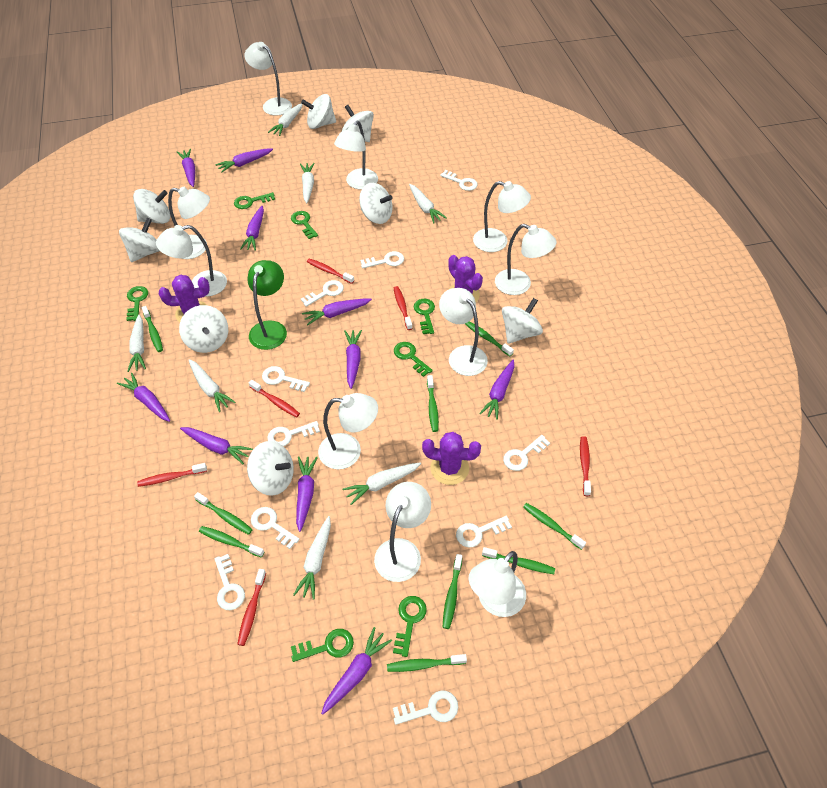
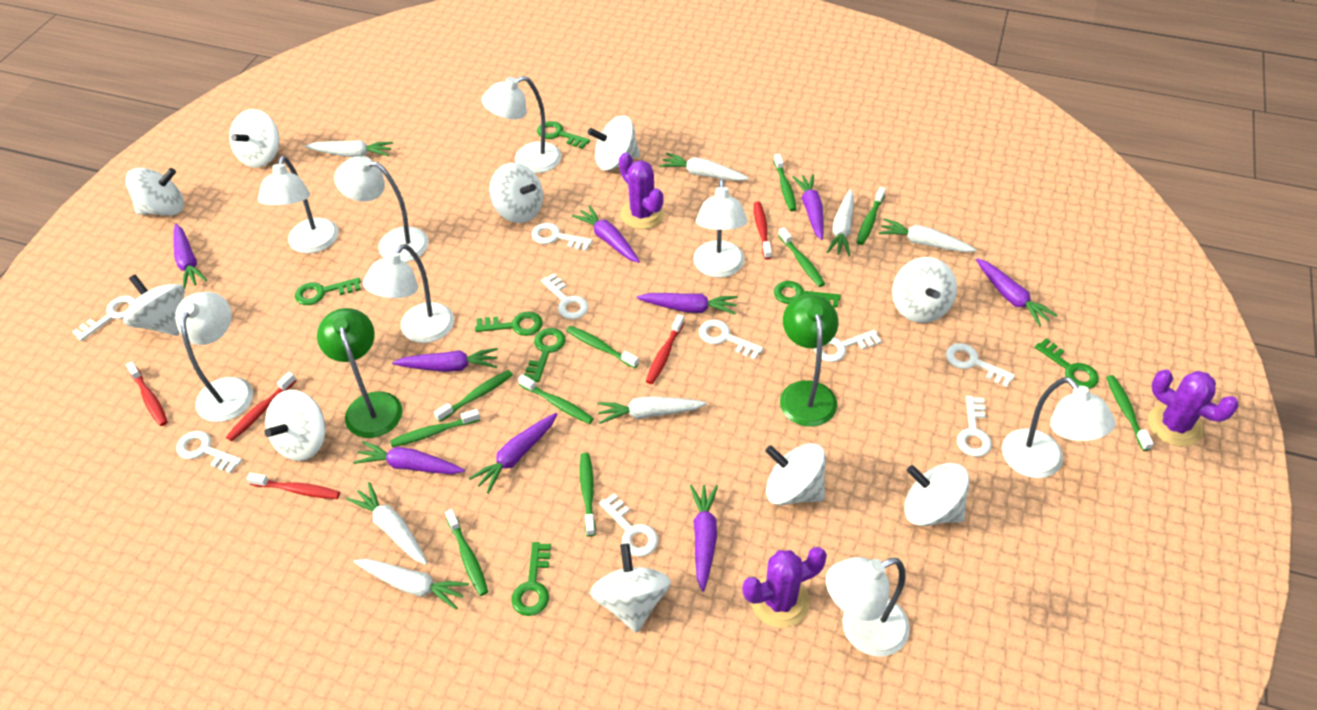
green lamp: 1 -> 2
green toothbrush: 9 -> 10
purple carrot: 10 -> 9
red toothbrush: 6 -> 5
white key: 10 -> 9
white lamp: 10 -> 8
white spinning top: 8 -> 10

